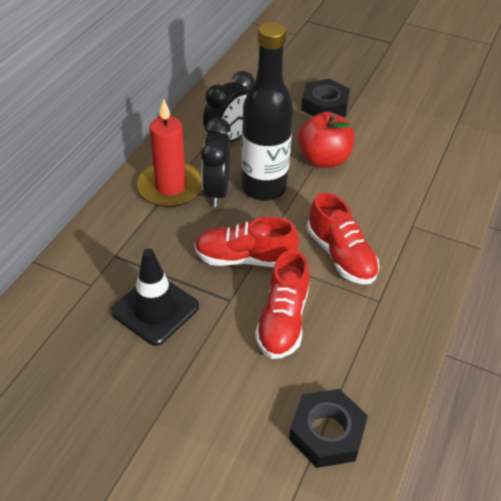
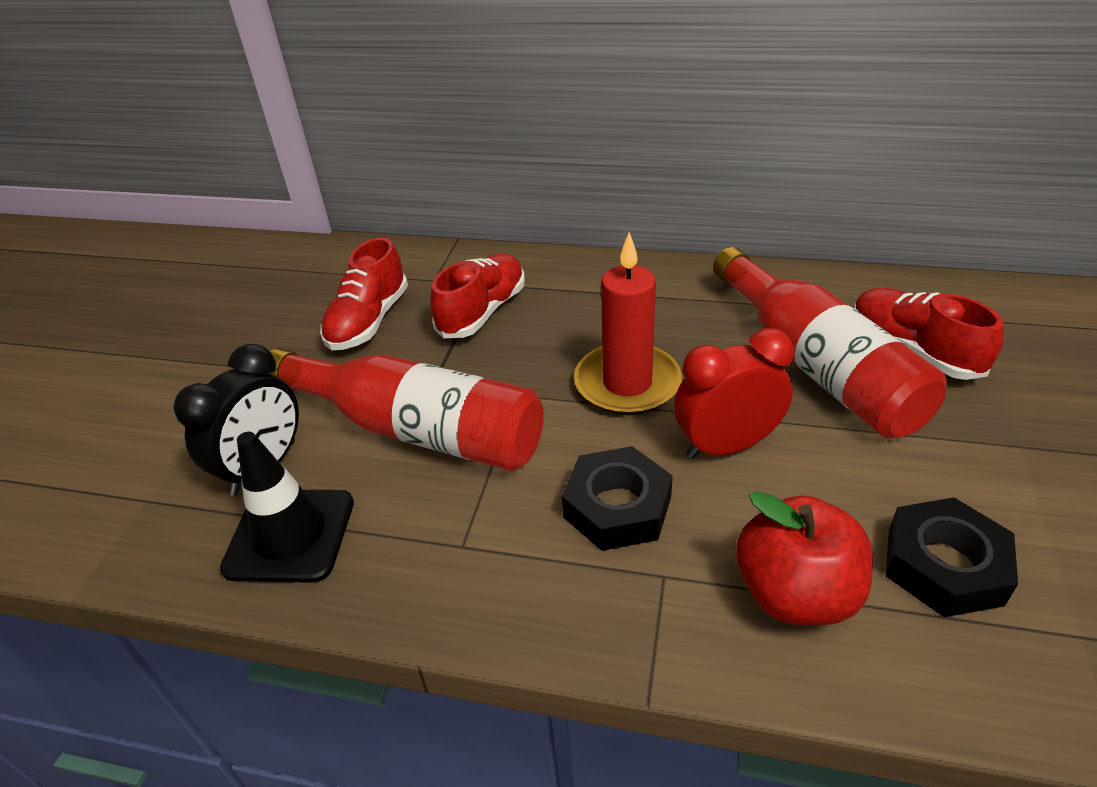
black bottle: 1 -> 0
black clock: 2 -> 1
red bottle: 0 -> 2
red clock: 0 -> 1

